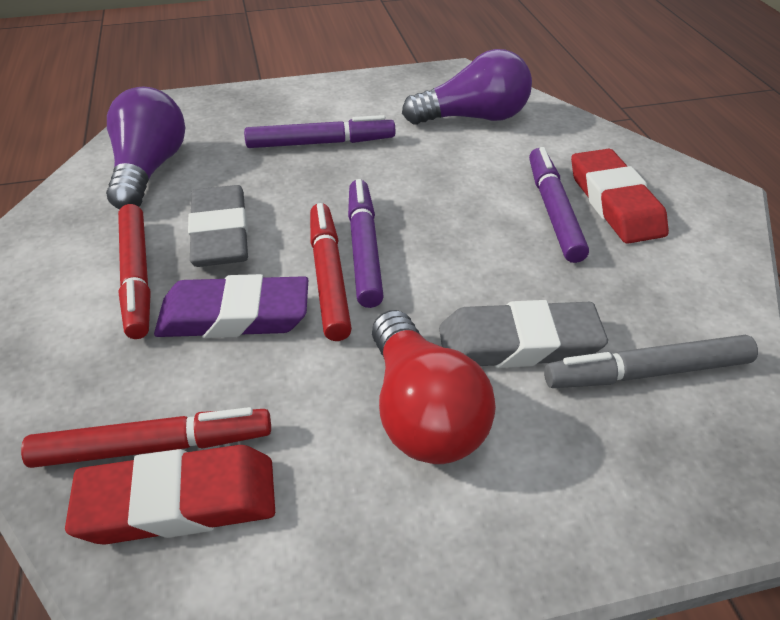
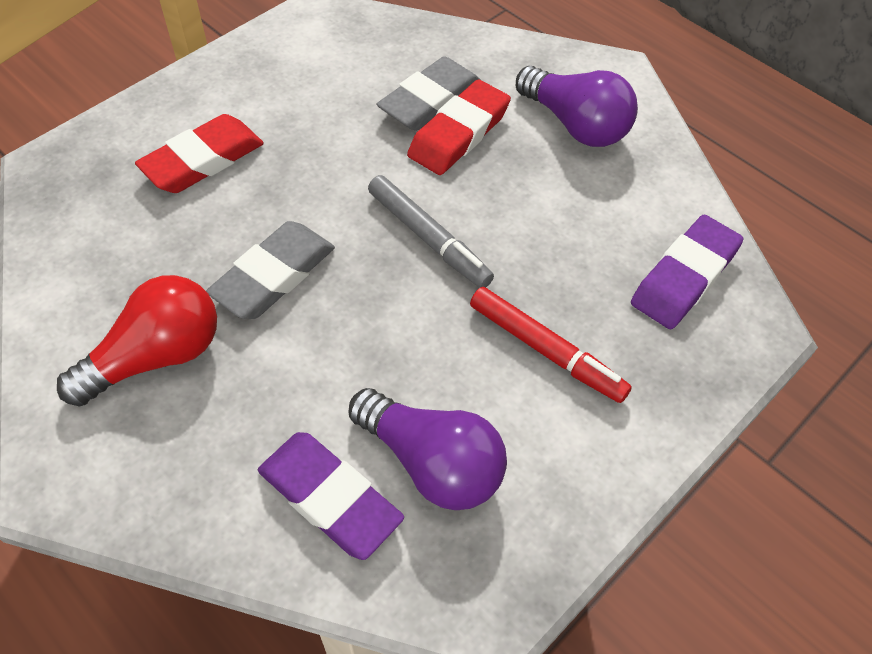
purple eraser: 1 -> 2
purple marker: 3 -> 0
red marker: 3 -> 1

